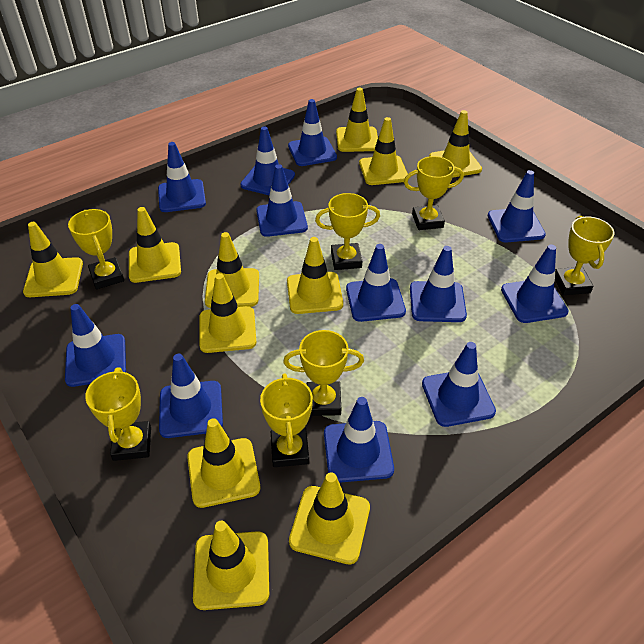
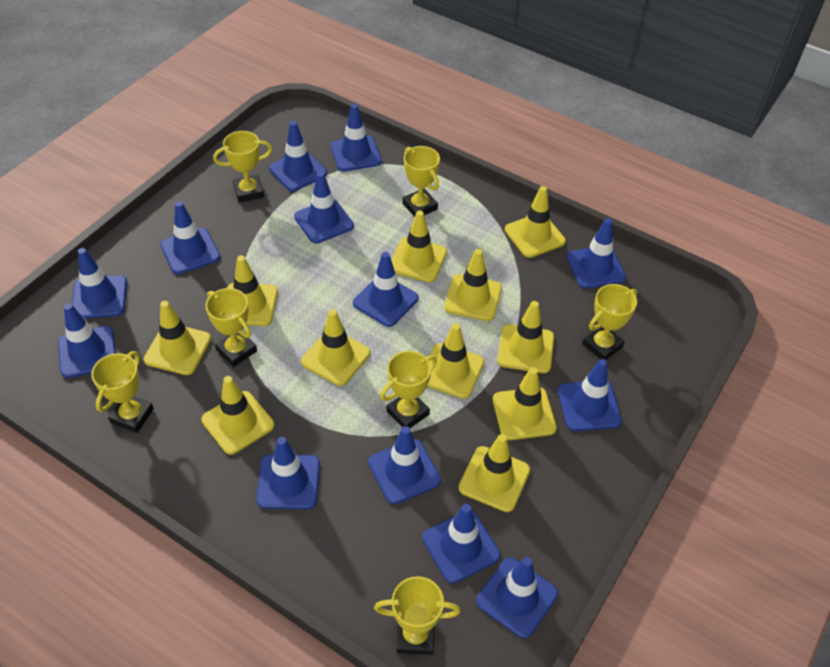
blue traffic cone: 12 -> 13

